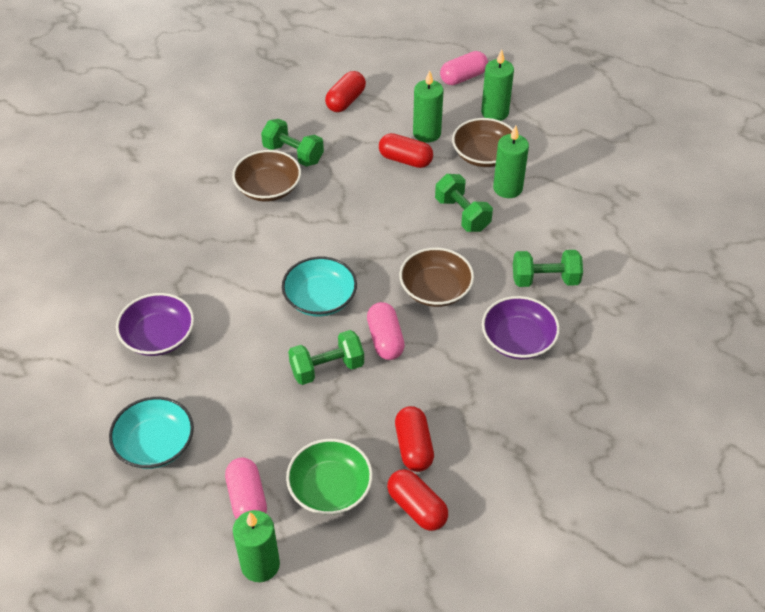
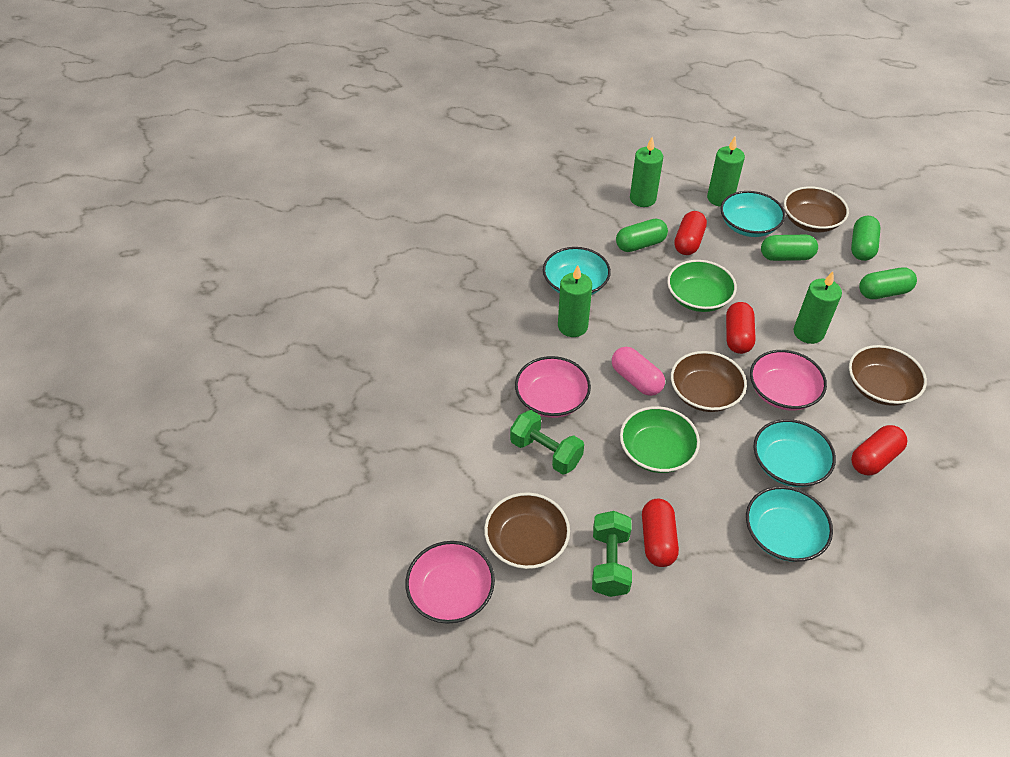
brown bowl: 3 -> 4
green bowl: 1 -> 2
green capsule: 0 -> 4
green dumbbell: 4 -> 2
pink bowl: 0 -> 3
pink capsule: 3 -> 1
purple bowl: 2 -> 0
turquoise bowl: 2 -> 4

